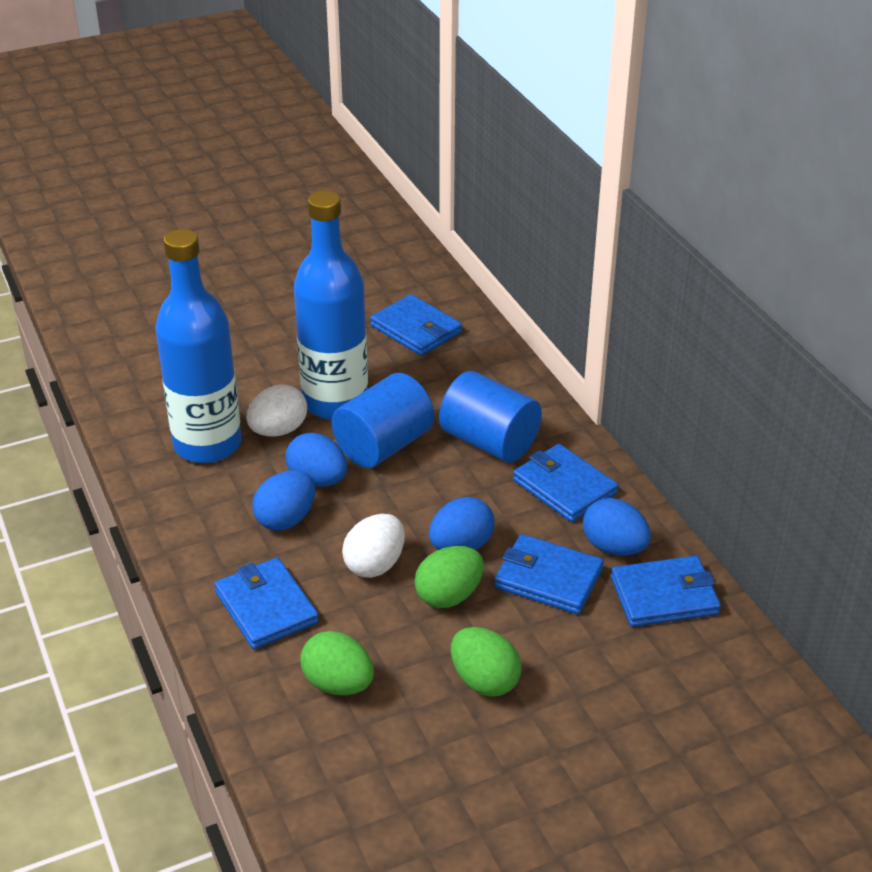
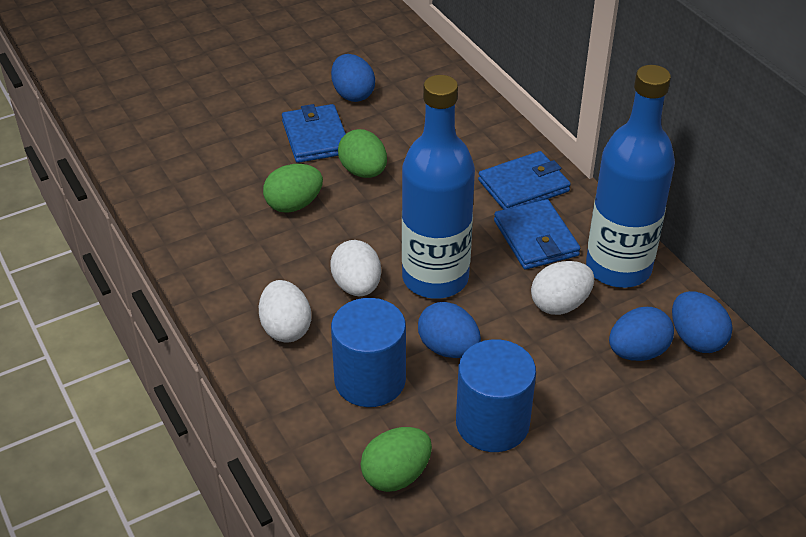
blue wallet: 5 -> 3
white egg: 2 -> 3

